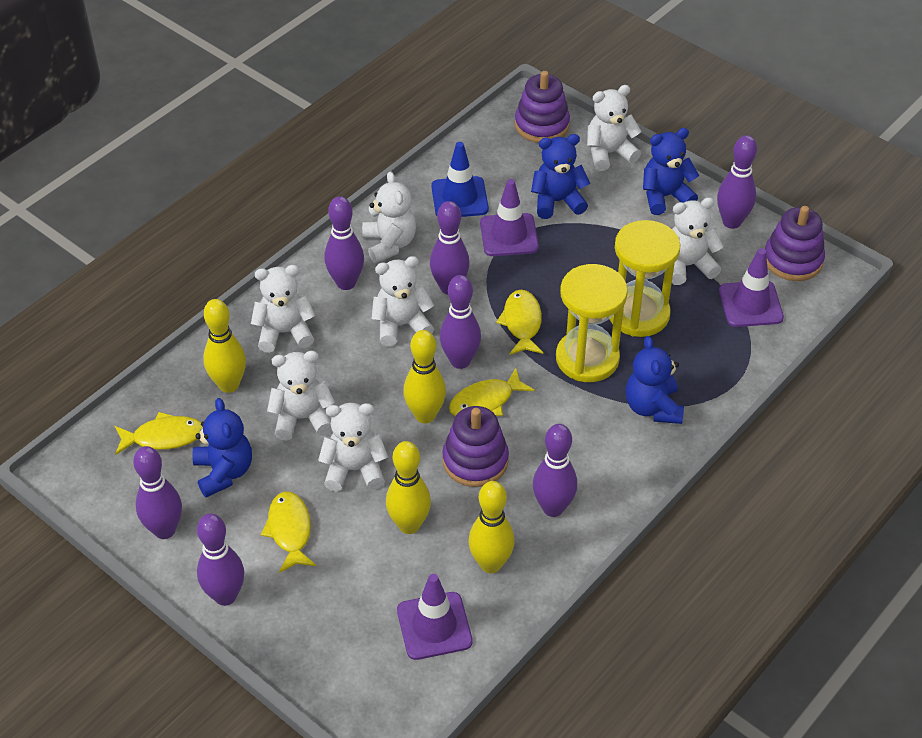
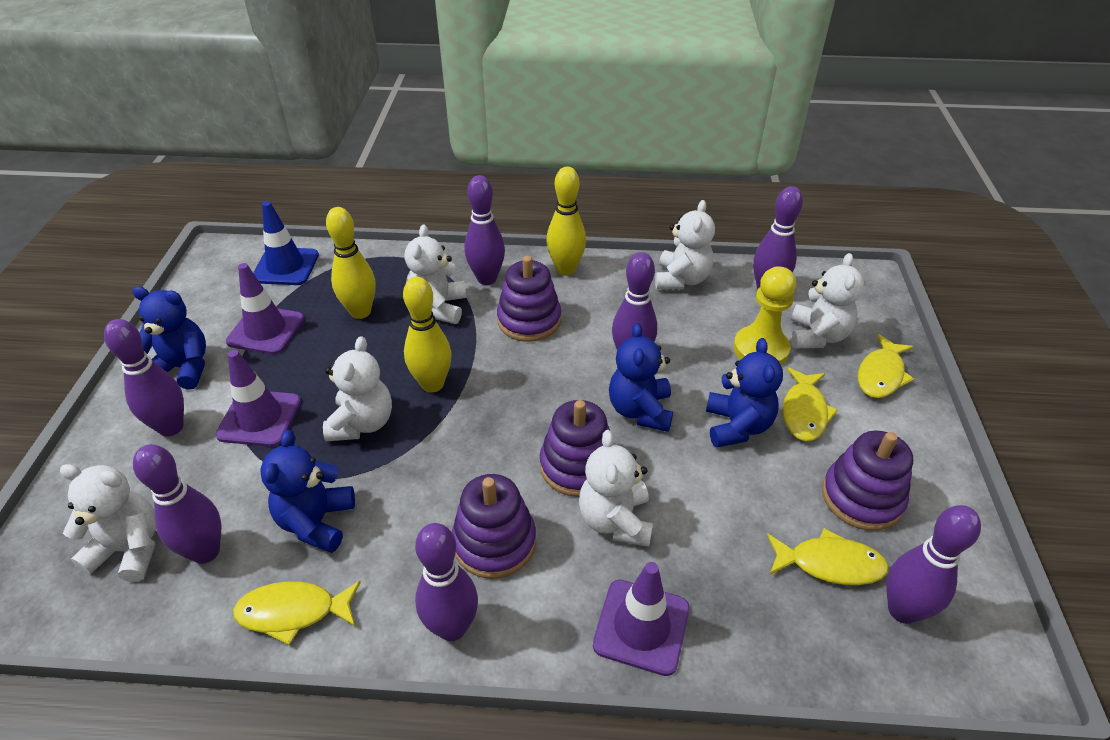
purple stacking toy: 3 -> 4
white teddy bear: 7 -> 6
yellow bowling pin: 4 -> 3
yellow hourglass: 2 -> 0
yellow pawn: 0 -> 1

